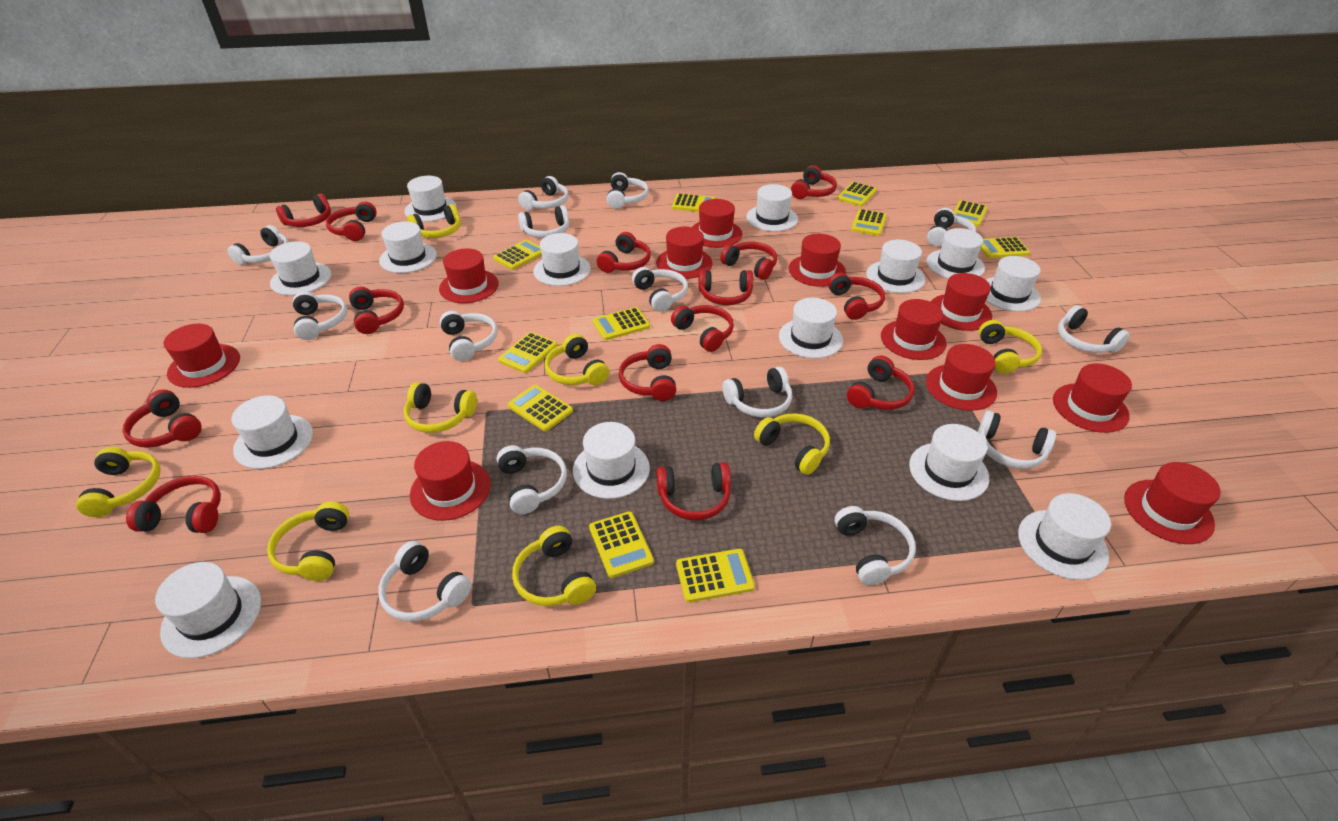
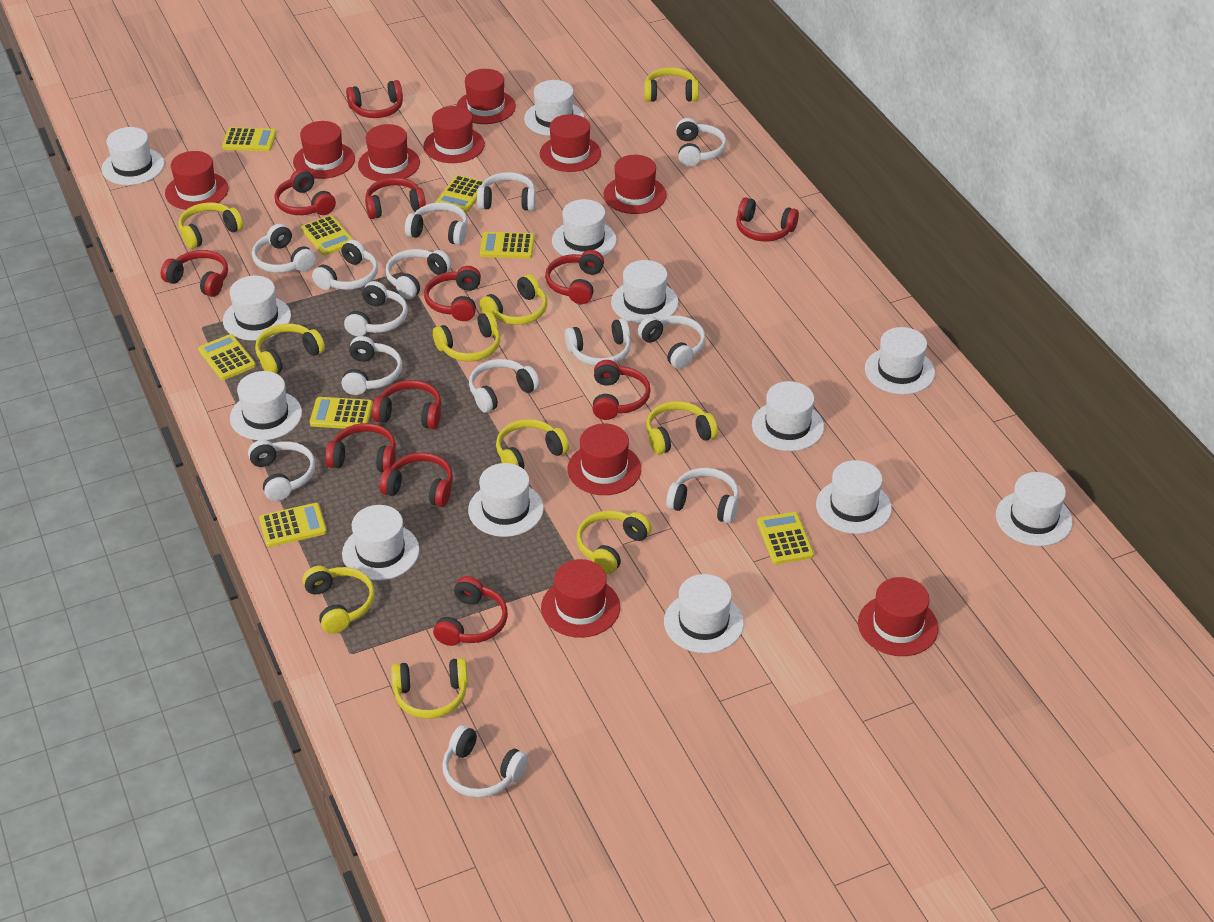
red hat: 11 -> 10
red headphones: 14 -> 12
white hat: 14 -> 13
yellow calculator: 11 -> 8
yellow headphones: 8 -> 10

